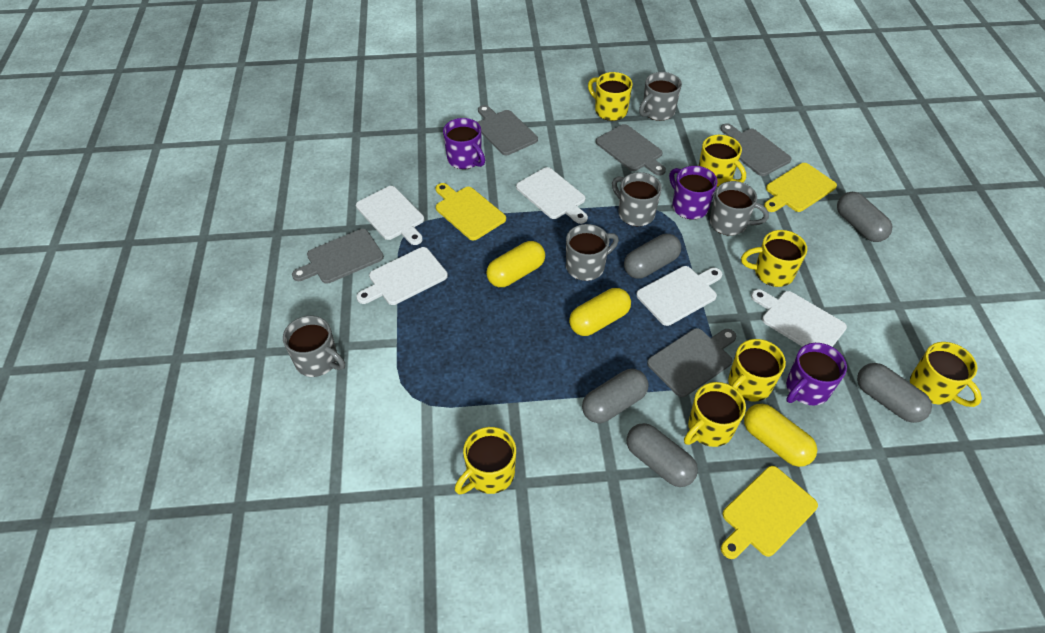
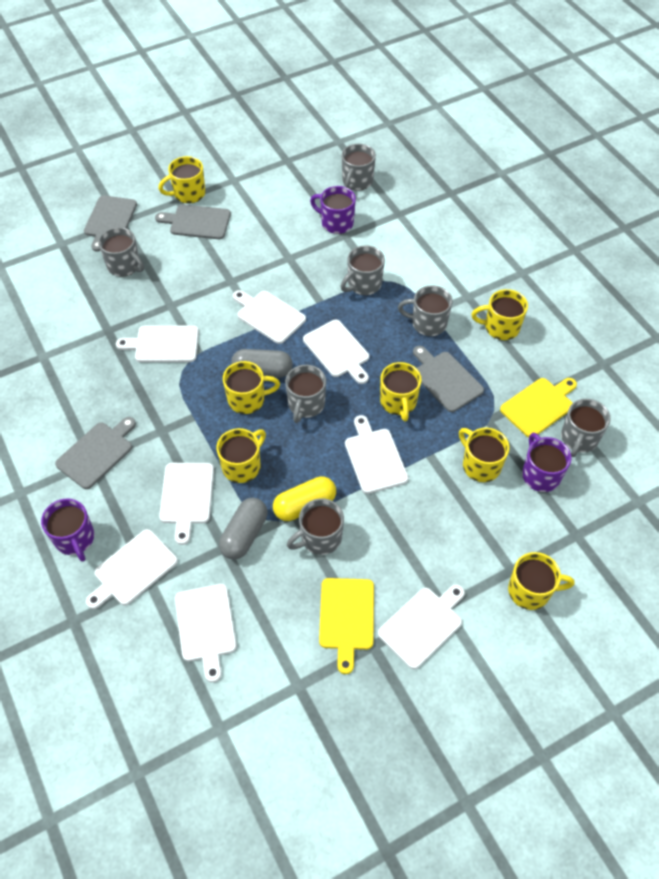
grey capsule: 5 -> 2
grey cutting board: 5 -> 4
grey mug: 5 -> 7
white cutting board: 5 -> 8
yellow capsule: 3 -> 1
yellow cutting board: 3 -> 2

